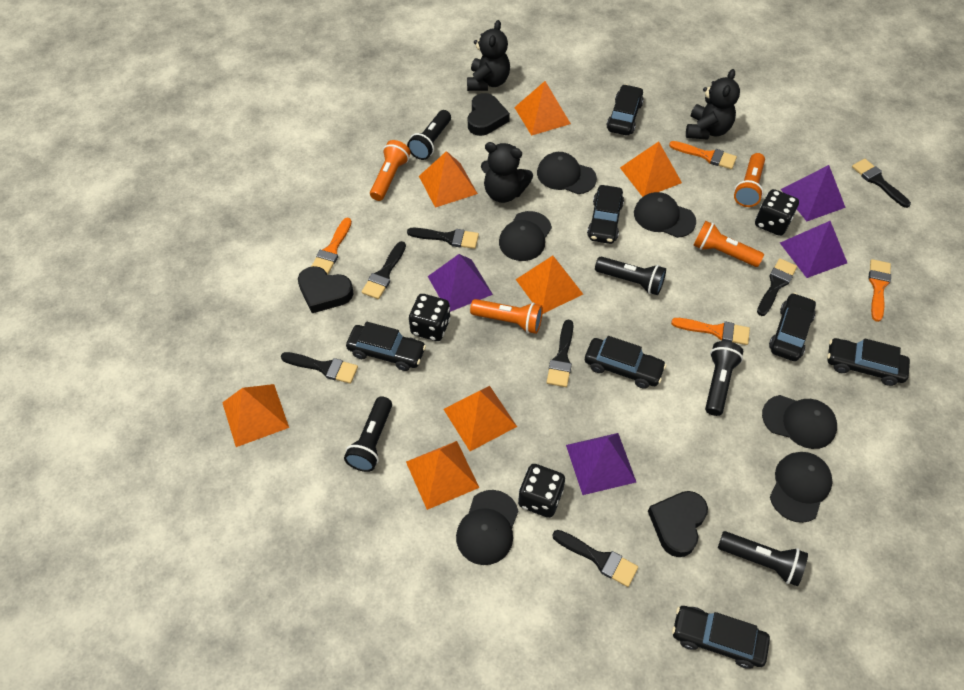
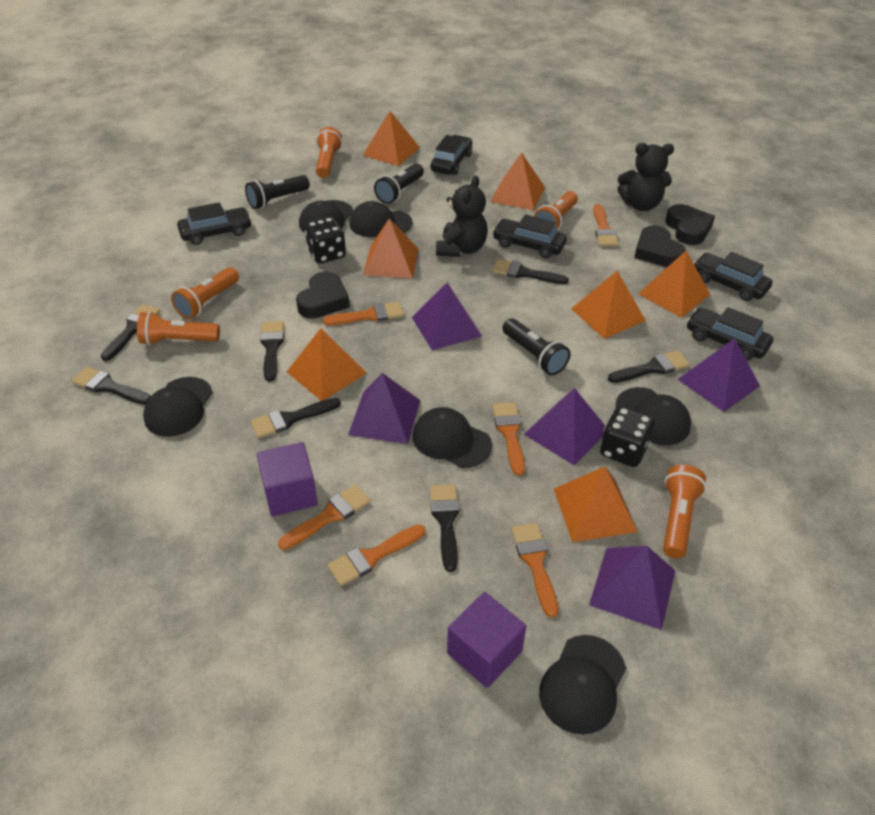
black car: 7 -> 5
black dice: 3 -> 2
black flashlight: 5 -> 3
black teddy bear: 3 -> 2
orange brush: 4 -> 6
orange flashlight: 4 -> 5
purple cube: 0 -> 2
purple pyramid: 4 -> 5

